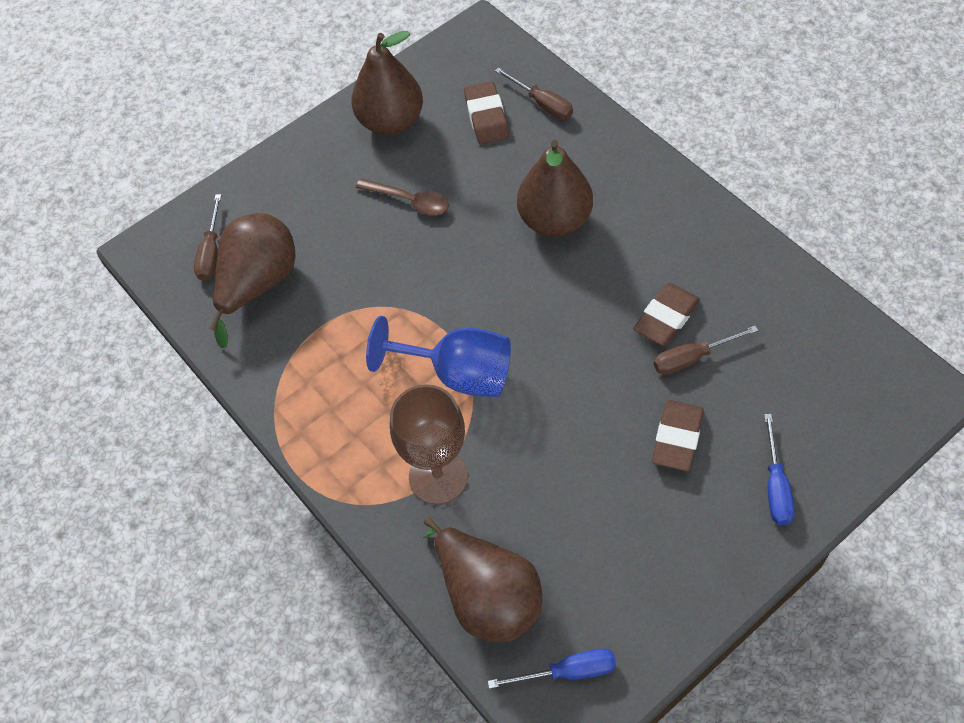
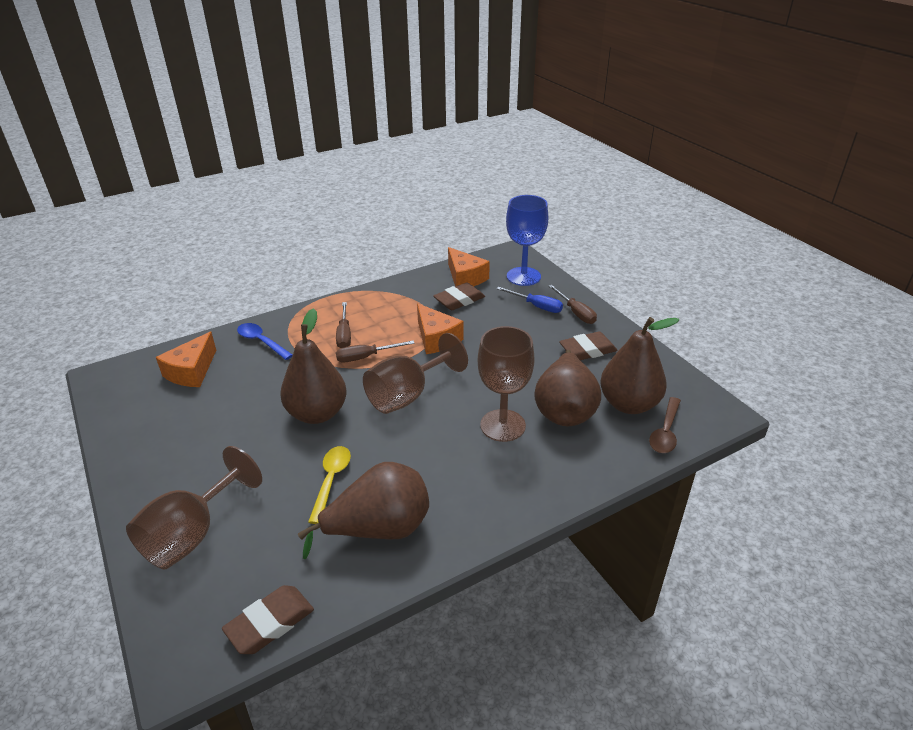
blue screwdriver: 2 -> 1
blue spoon: 0 -> 1
brown goblet: 1 -> 3
orange cheese: 0 -> 3
yellow spoon: 0 -> 1

